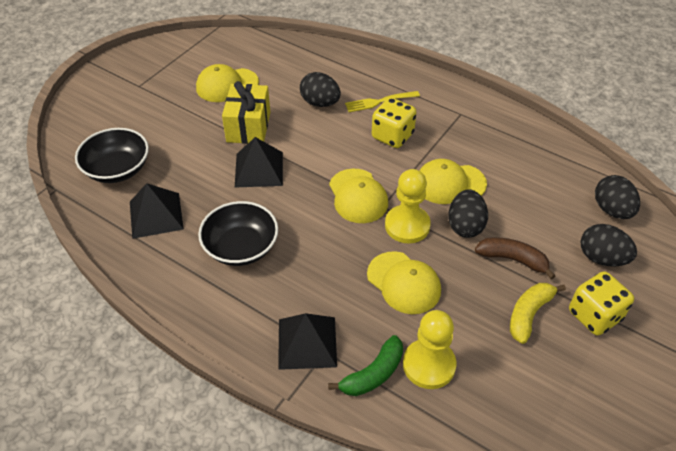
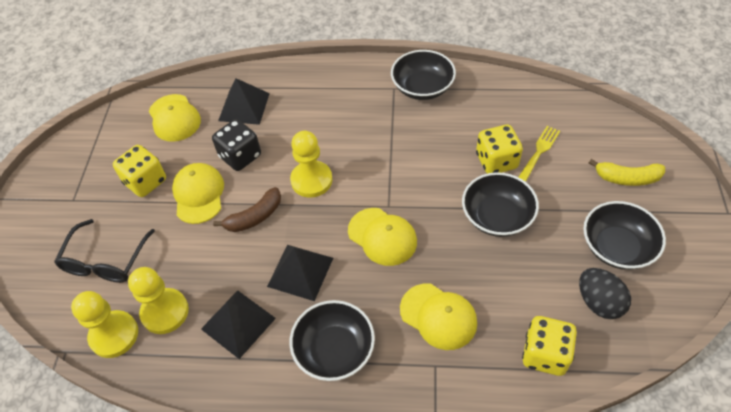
black bowl: 2 -> 4
black dice: 0 -> 1
black egg: 4 -> 1
black glasses: 0 -> 1
green banana: 1 -> 0
yellow dice: 2 -> 3
yellow gift: 1 -> 0
yellow pawn: 2 -> 3

